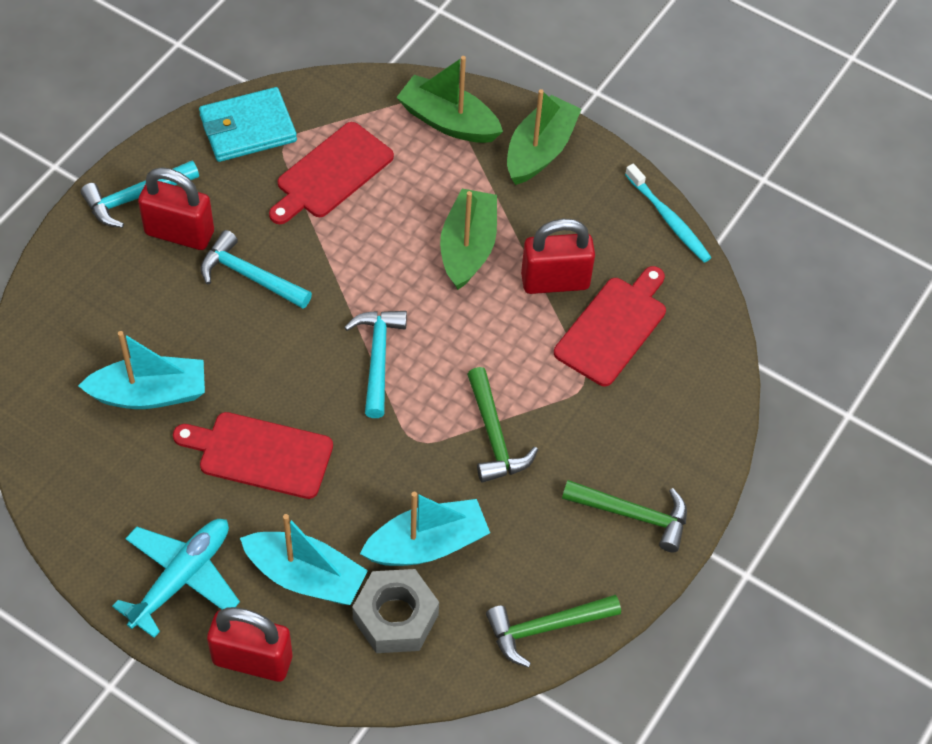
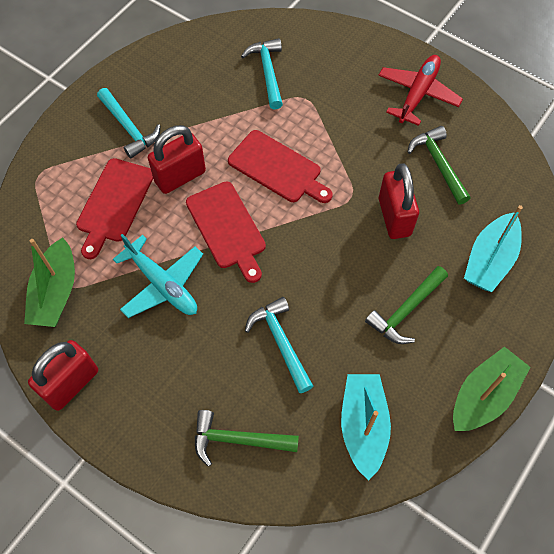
green boat: 3 -> 2
grey nut: 1 -> 0
red plane: 0 -> 1
turquoise boat: 3 -> 2
turquoise toothbrush: 1 -> 0
turquoise wallet: 1 -> 0

